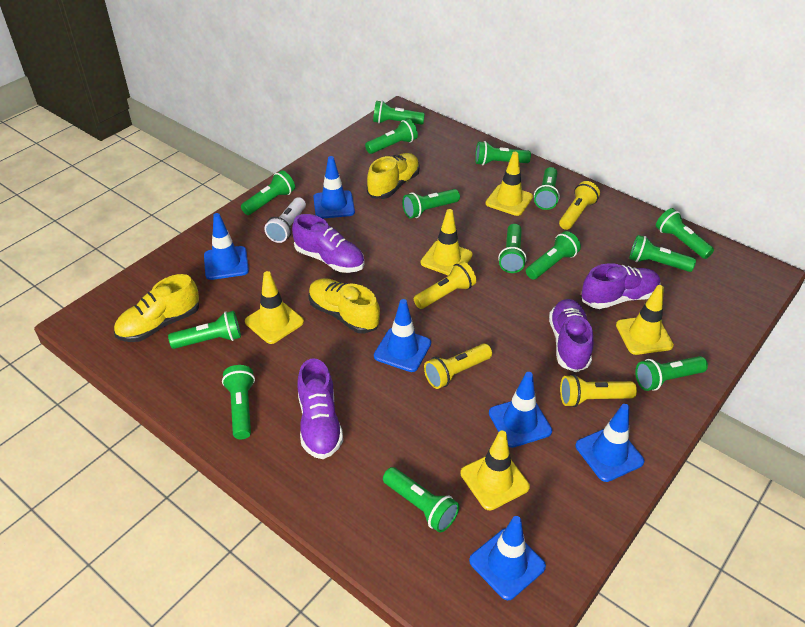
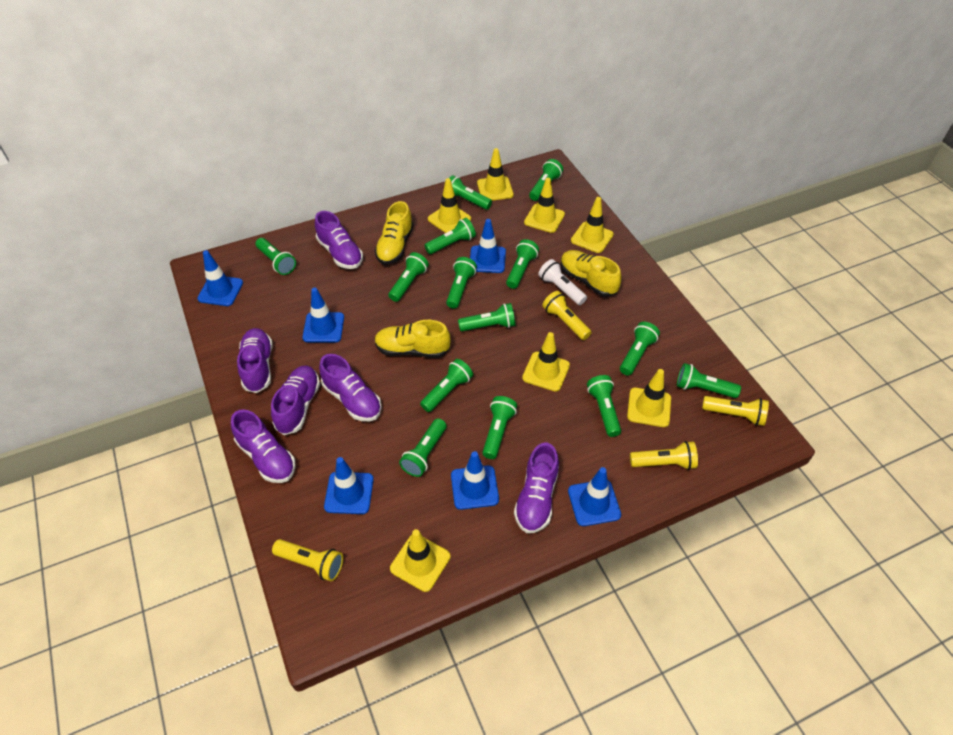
purple shoe: 4 -> 6
yellow traffic cone: 5 -> 7

